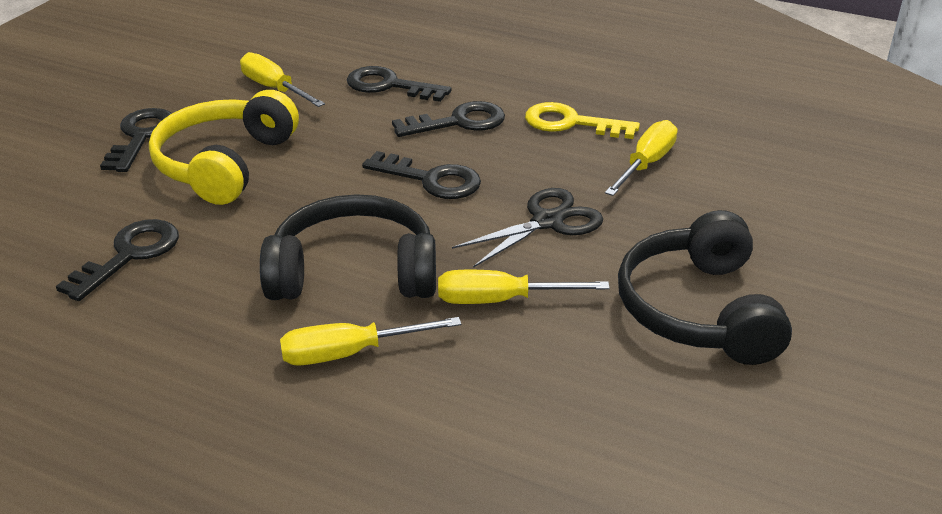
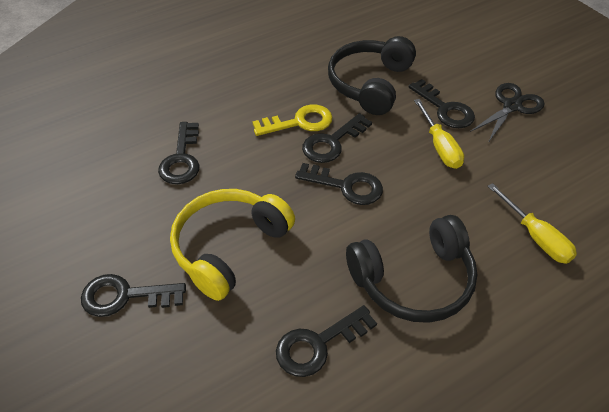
black key: 5 -> 6
yellow screwdriver: 4 -> 2

